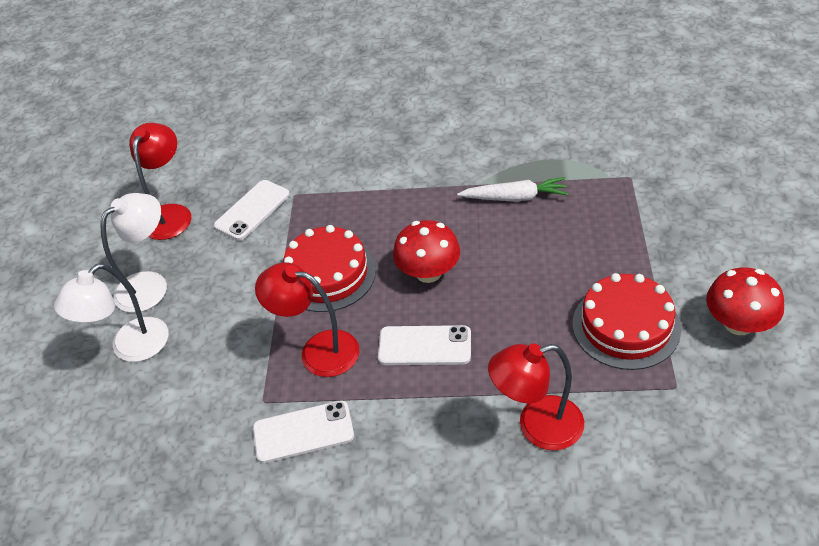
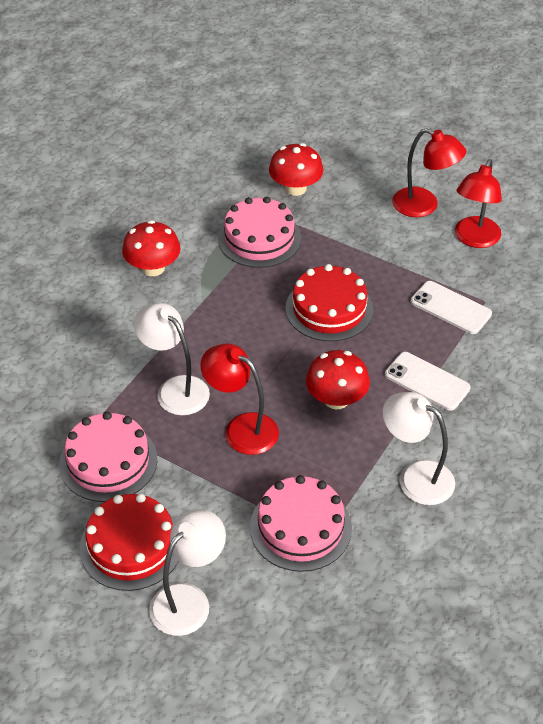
pink cake: 0 -> 3
red mushroom: 2 -> 3
white carrot: 1 -> 0
white lamp: 2 -> 3
white phone: 3 -> 2

